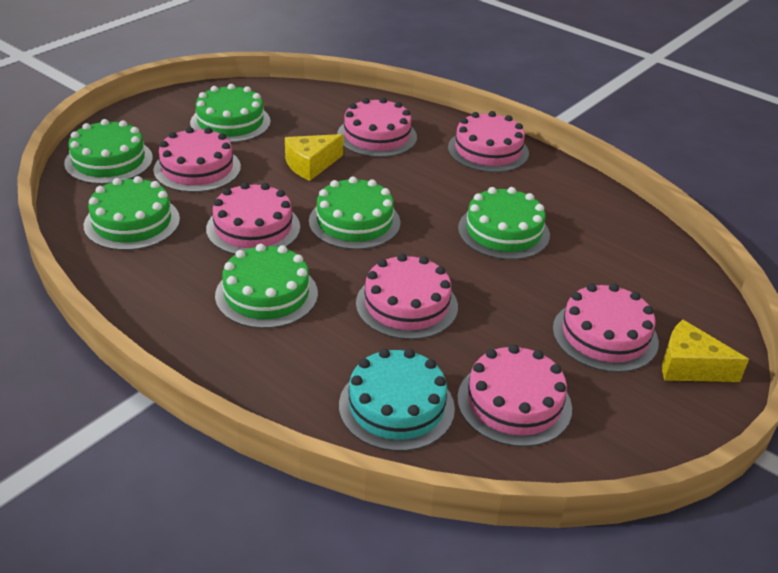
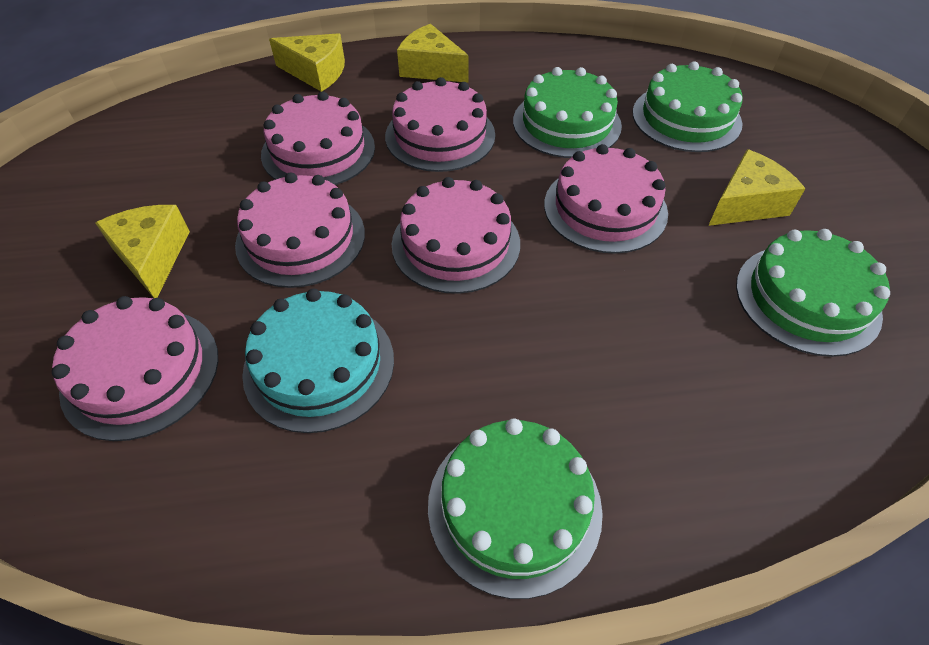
green cake: 6 -> 4
pink cake: 7 -> 6
yellow cheese: 2 -> 4

